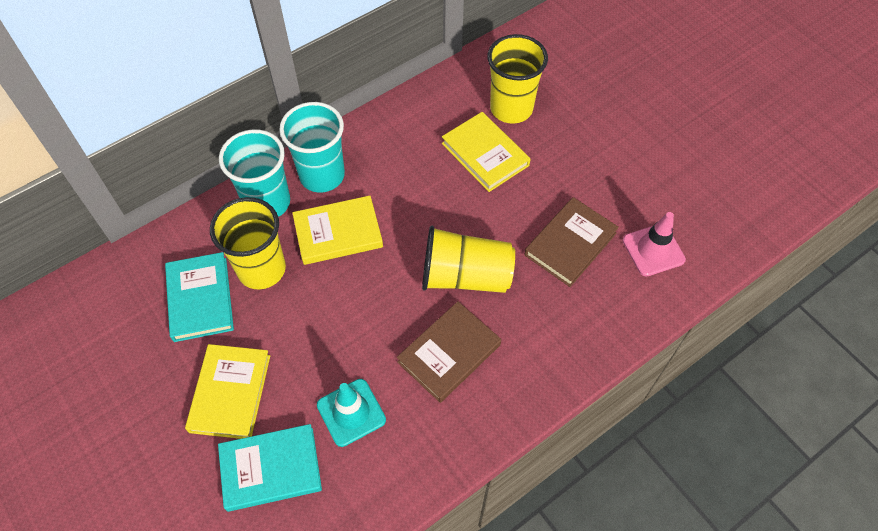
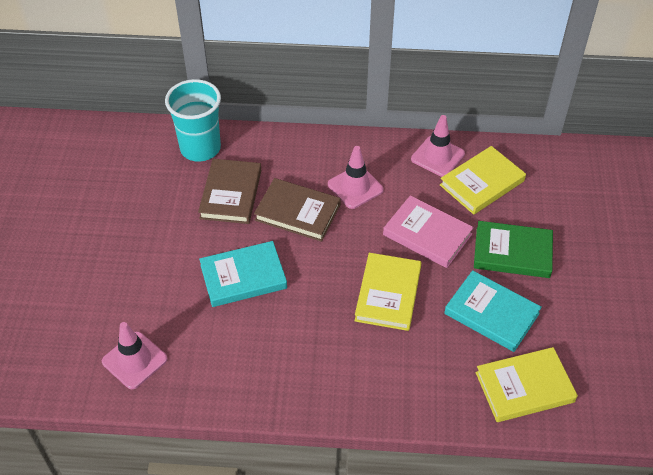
green book: 0 -> 1
pink book: 0 -> 1
pink traffic cone: 1 -> 3
turquoise cup: 2 -> 1
turquoise traffic cone: 1 -> 0
yellow cup: 3 -> 0

